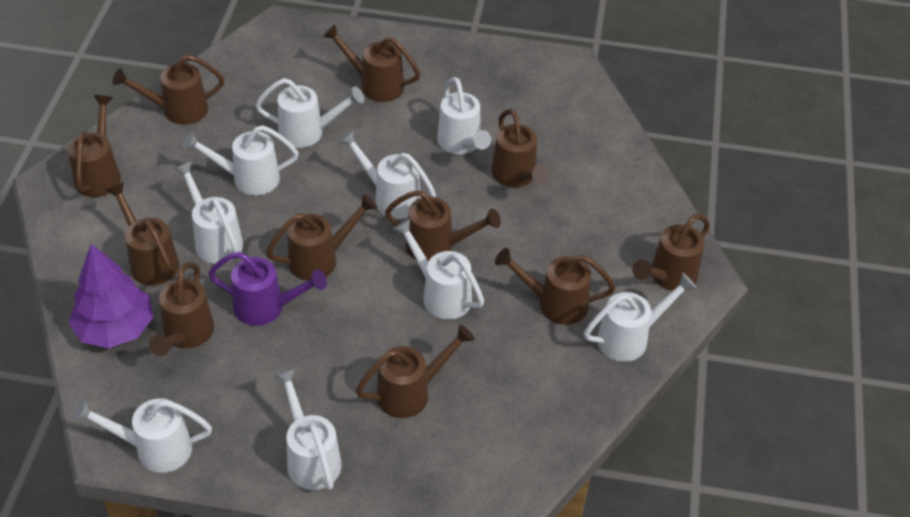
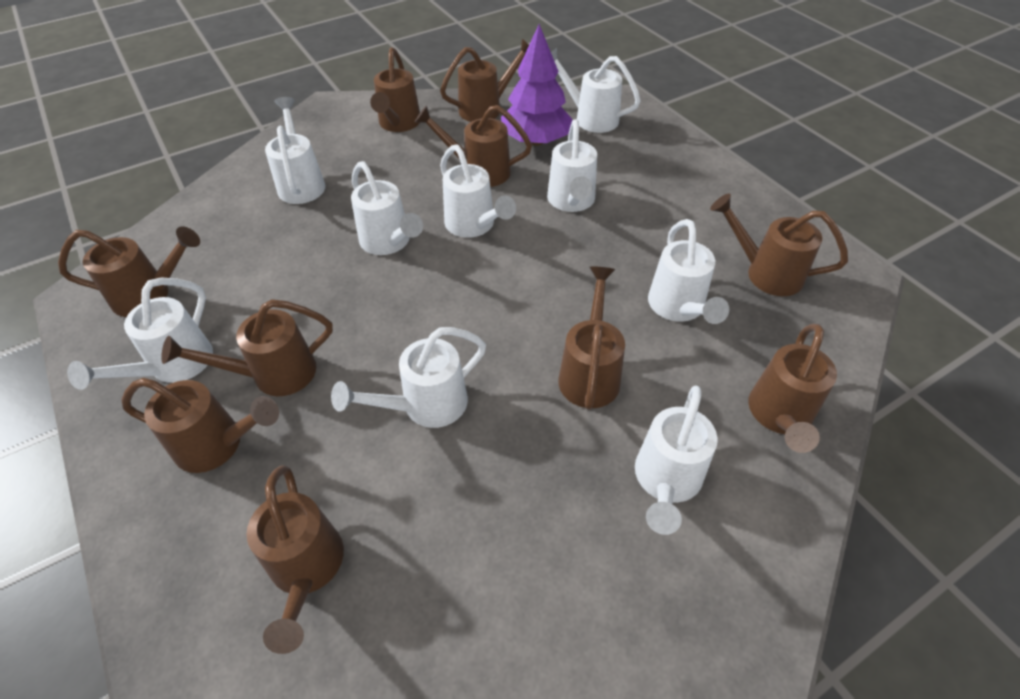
brown watering can: 11 -> 10
purple watering can: 1 -> 0

